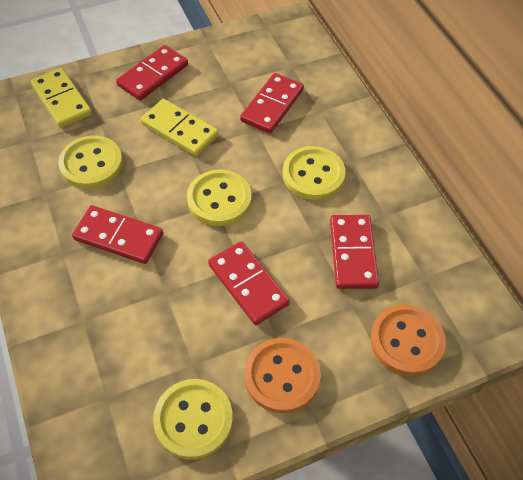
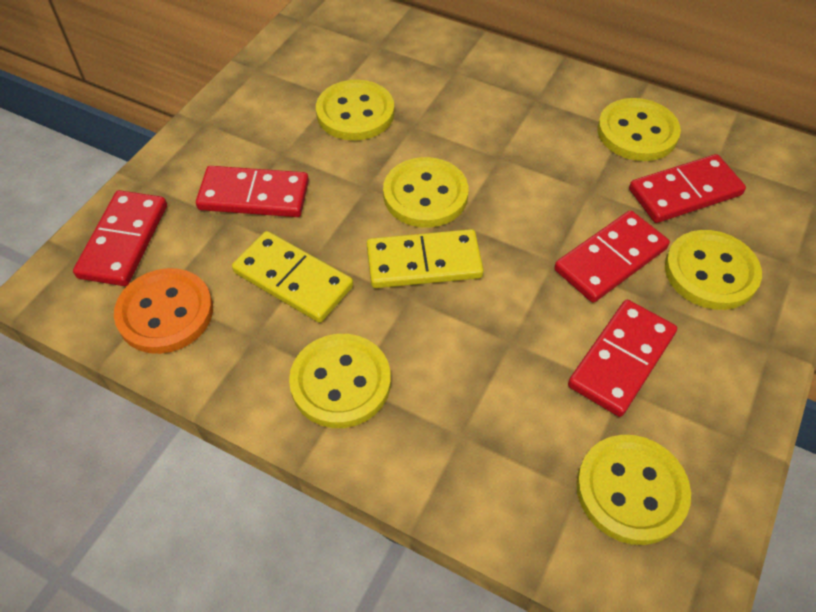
orange button: 2 -> 1
yellow button: 4 -> 6

